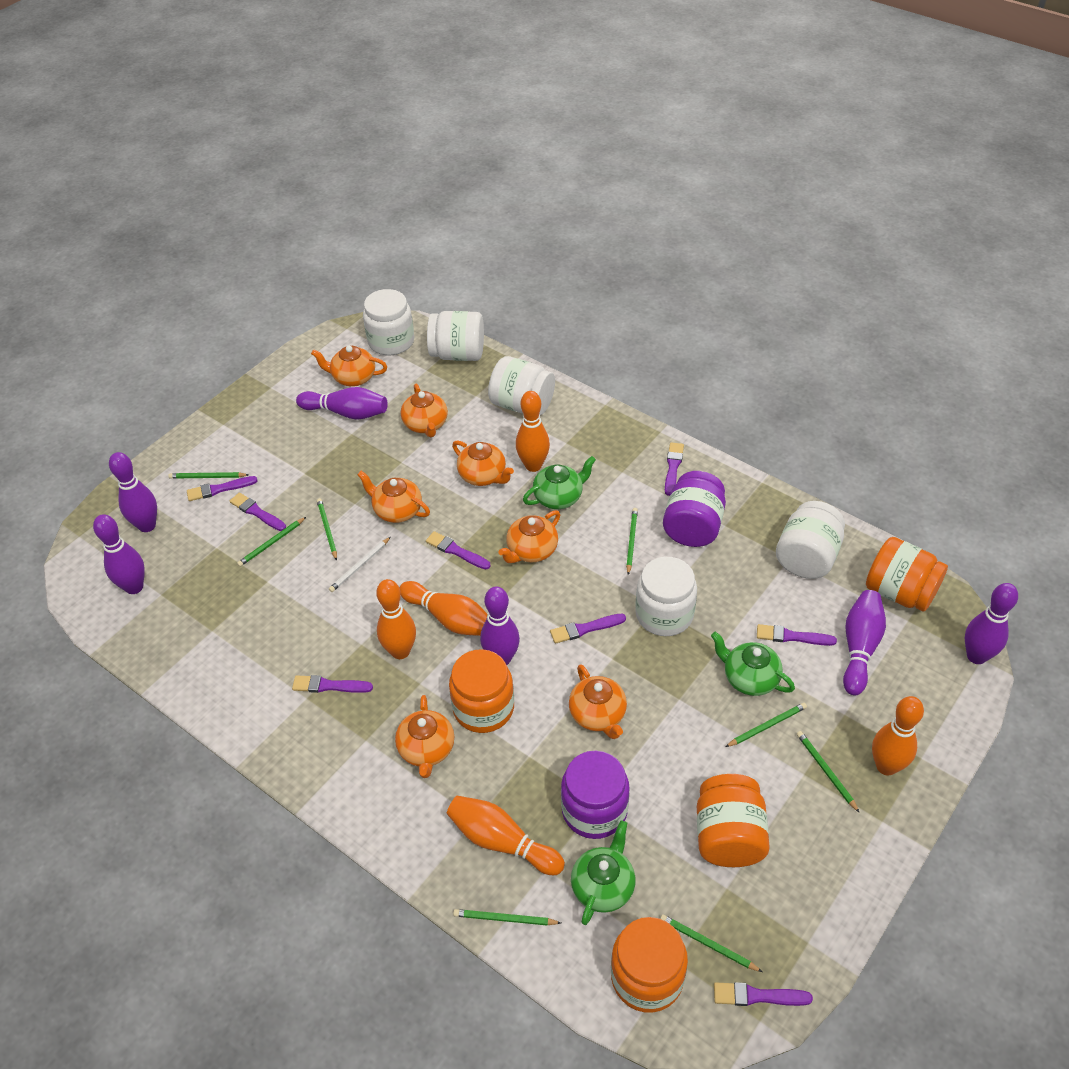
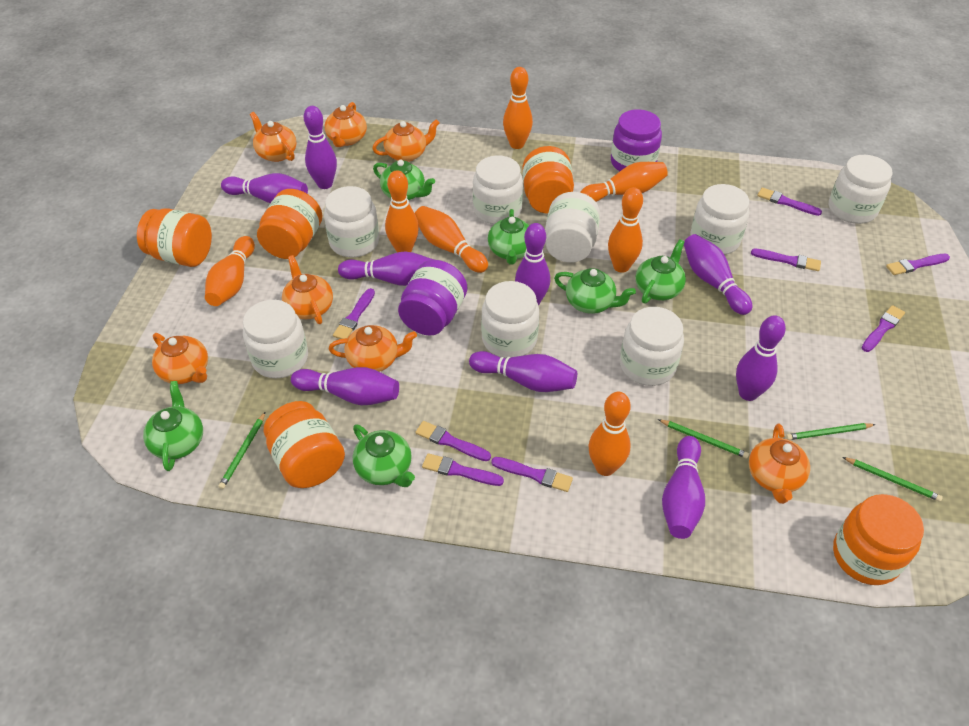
green pencil: 8 -> 4
green teapot: 3 -> 6
orange bowling pin: 5 -> 7
orange jar: 4 -> 5
purple bowling pin: 6 -> 9
white jar: 5 -> 8
white pencil: 1 -> 0

